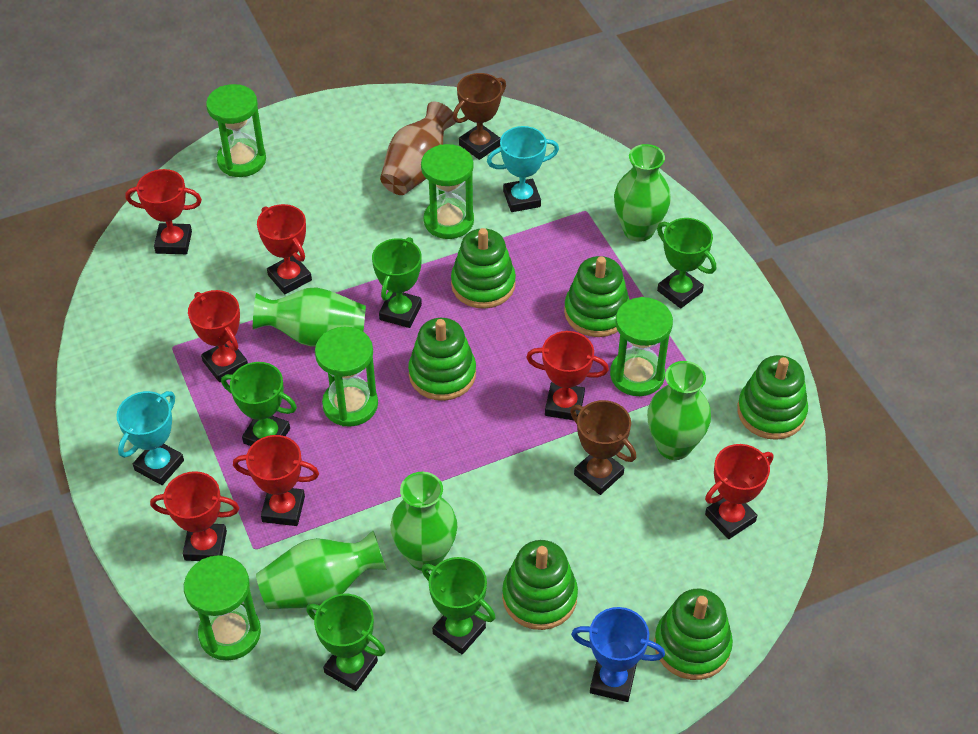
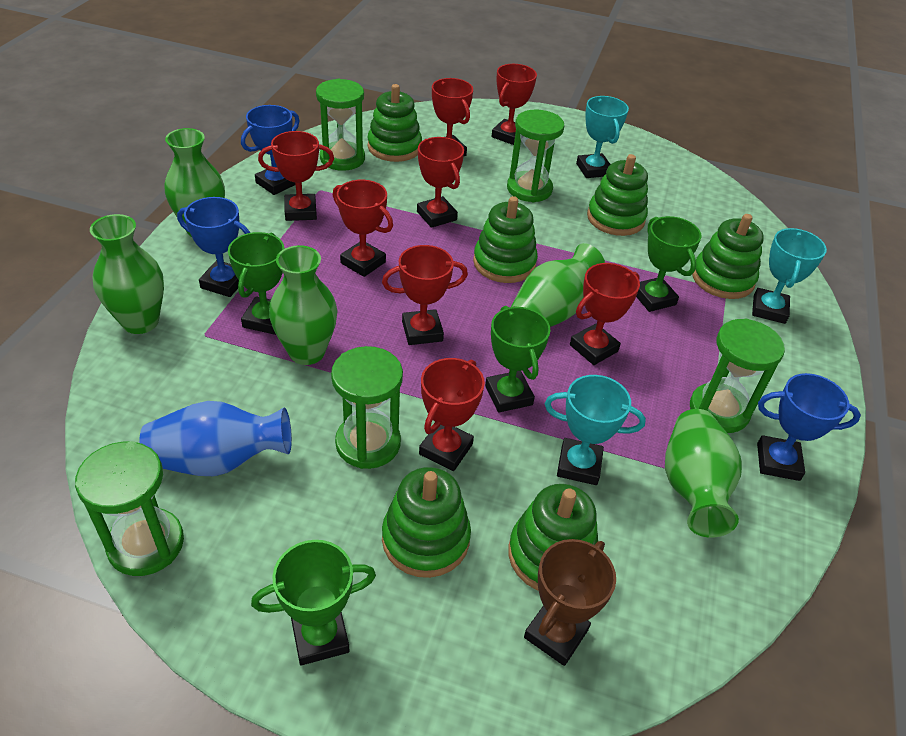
blue trophy: 1 -> 3
blue vase: 0 -> 1
brown trophy: 2 -> 1
brown vase: 1 -> 0
green trophy: 5 -> 4
red trophy: 7 -> 8
turquoise trophy: 2 -> 3

